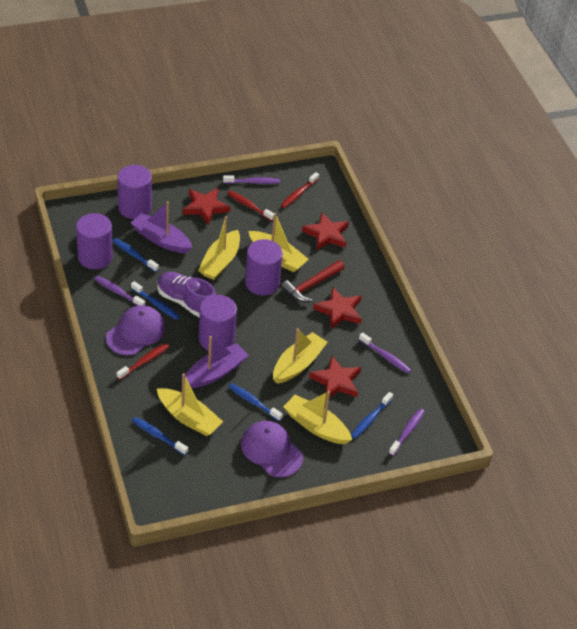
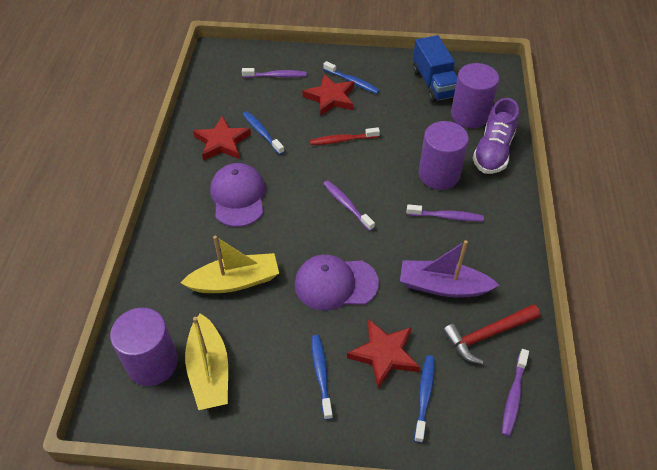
blue toothbrush: 5 -> 4
blue truck: 0 -> 1
purple boat: 2 -> 1
purple cylinder: 4 -> 3
red star: 4 -> 3
red toothbrush: 3 -> 1
yellow boat: 5 -> 2

